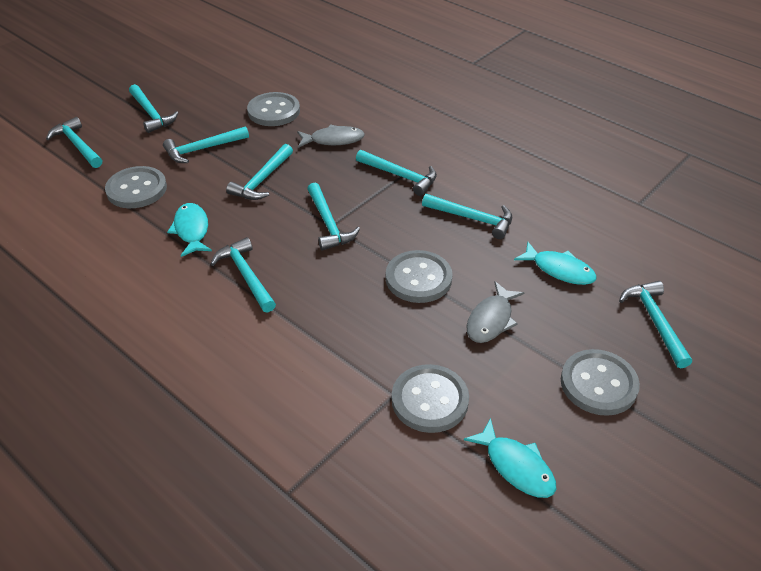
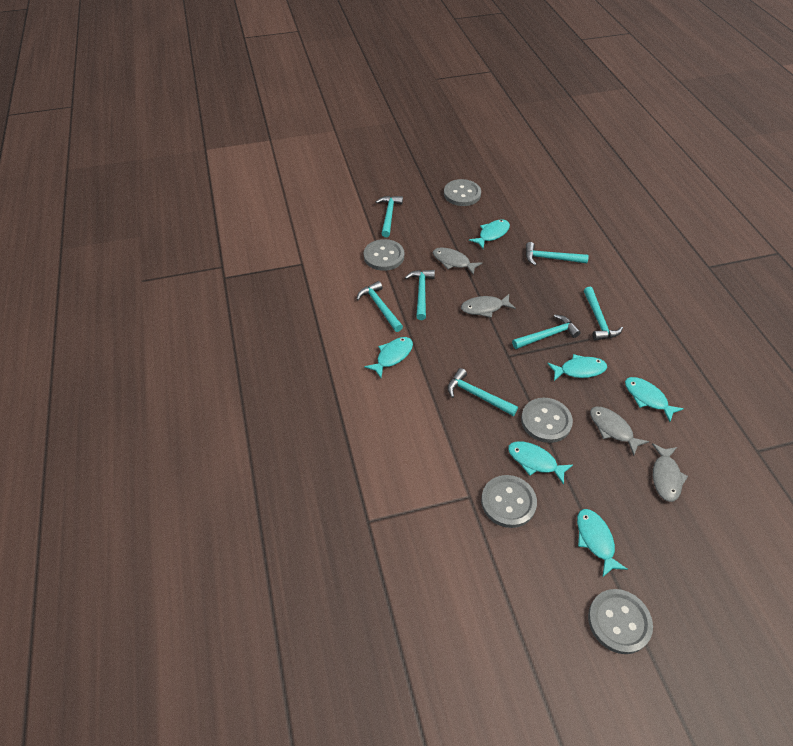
grey fish: 2 -> 4
turquoise fish: 3 -> 6
turquoise hammer: 9 -> 7

